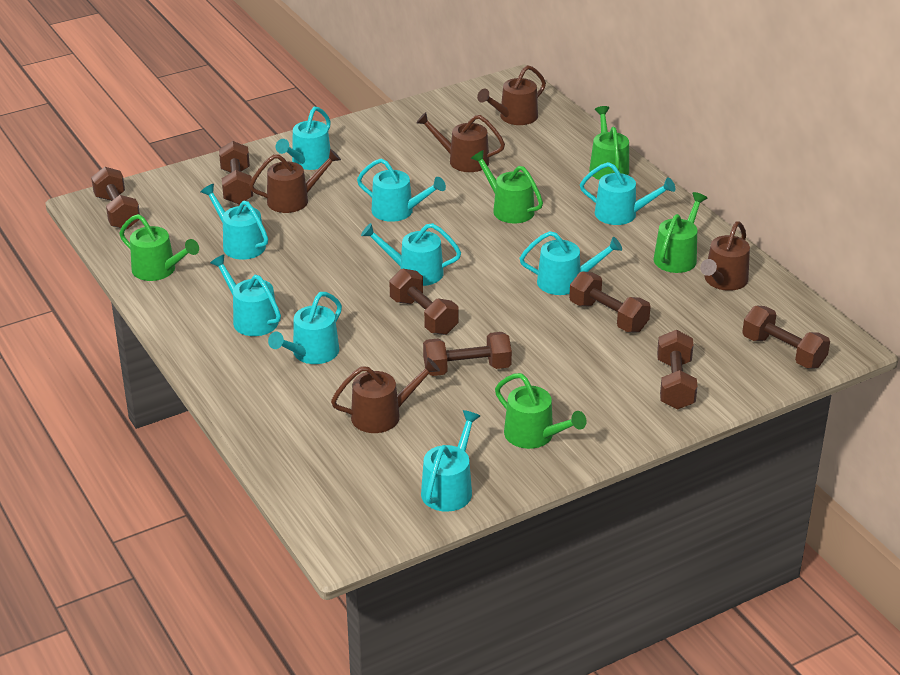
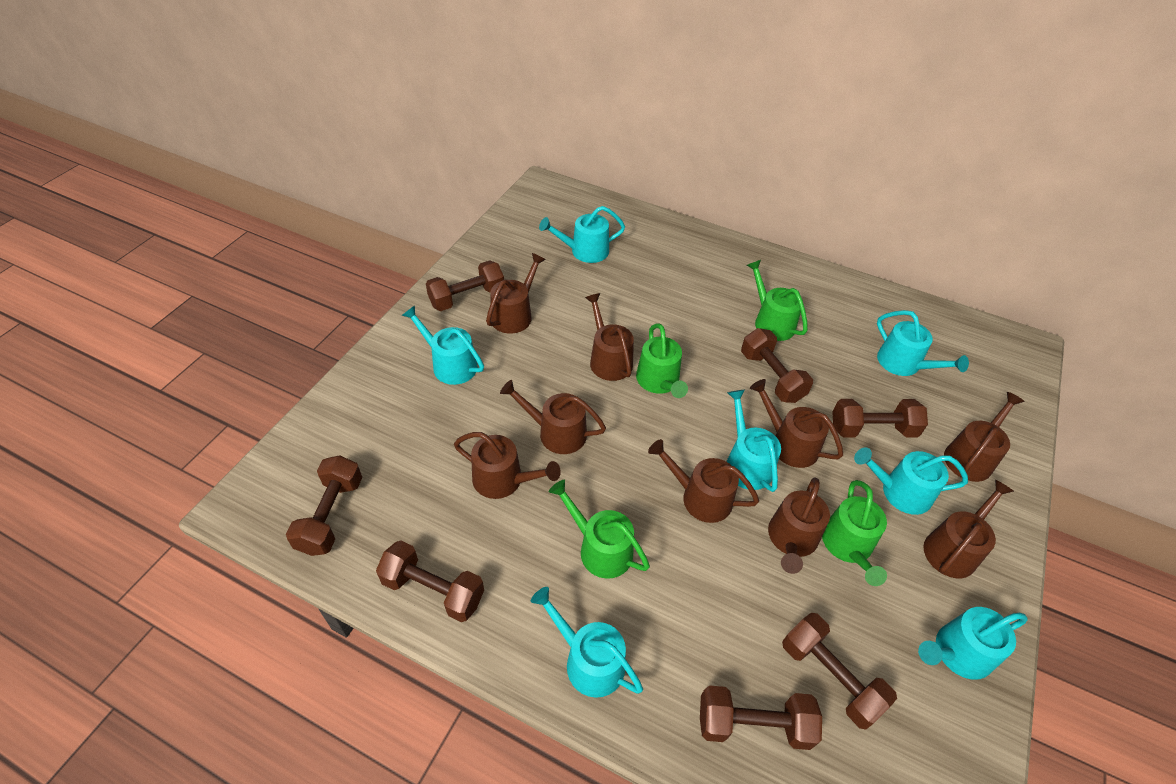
brown watering can: 5 -> 9
green watering can: 5 -> 4
turquoise watering can: 9 -> 7

